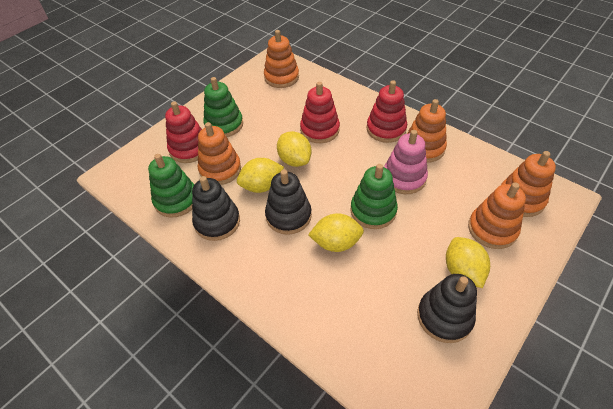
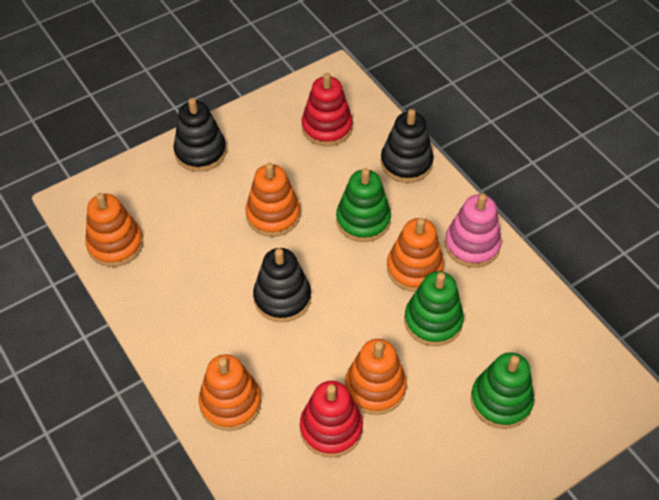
red stacking toy: 3 -> 2
yellow lemon: 4 -> 0

